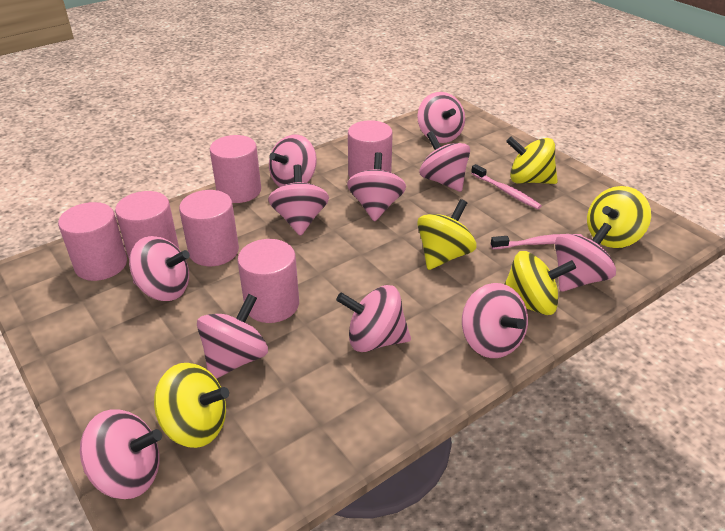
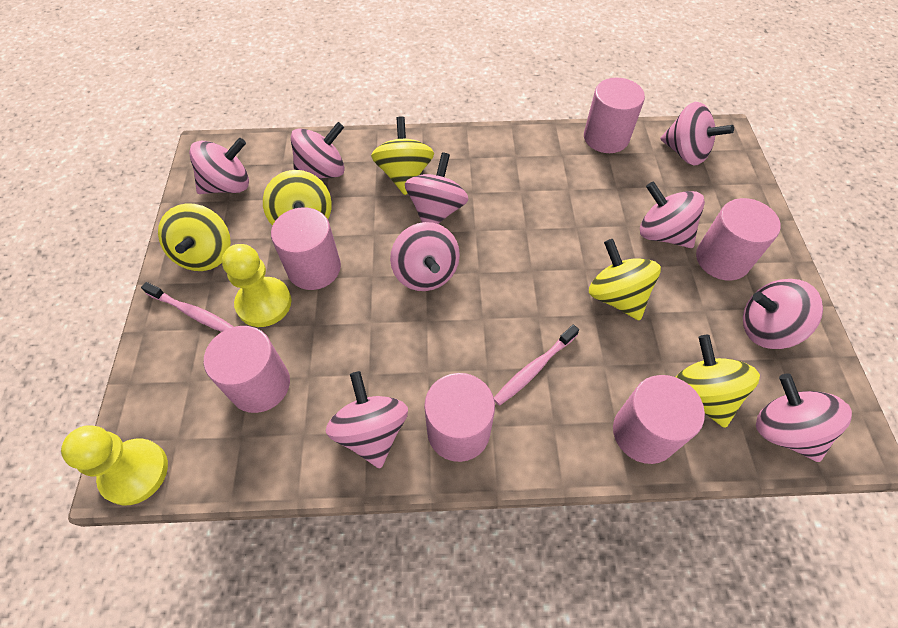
pink spinning top: 11 -> 9
yellow pawn: 0 -> 2

